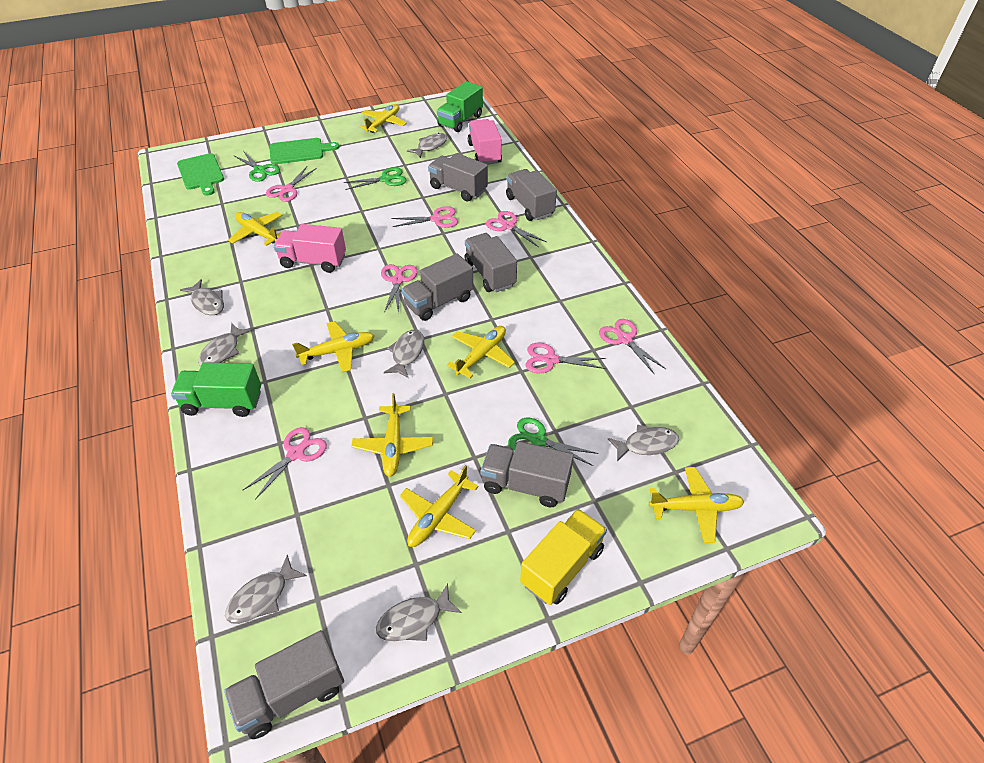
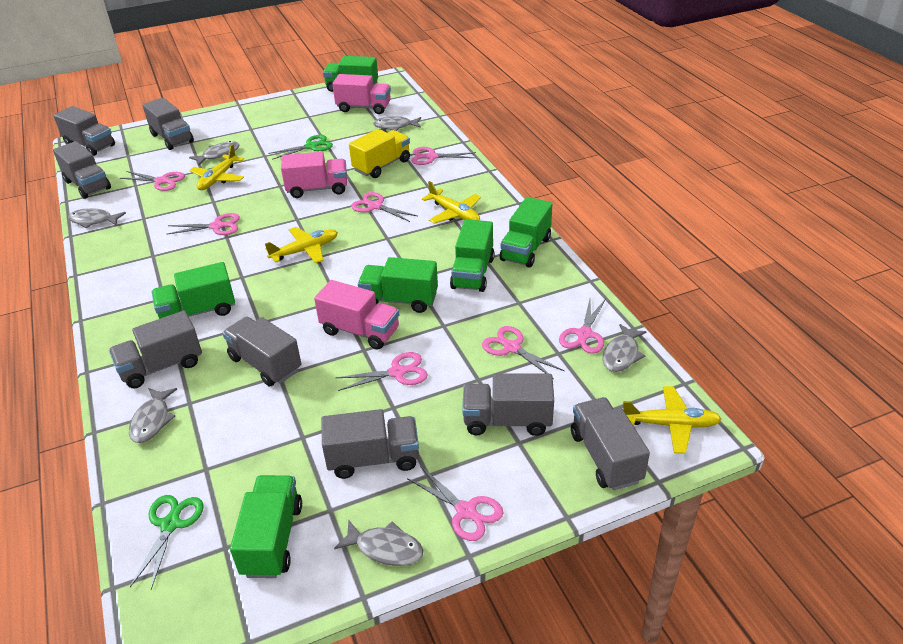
green cutting board: 2 -> 0
green scissors: 3 -> 2
green truck: 2 -> 6
grey fish: 7 -> 6
grey truck: 6 -> 8
pink scissors: 7 -> 8
pink truck: 2 -> 3
yellow plane: 7 -> 4

